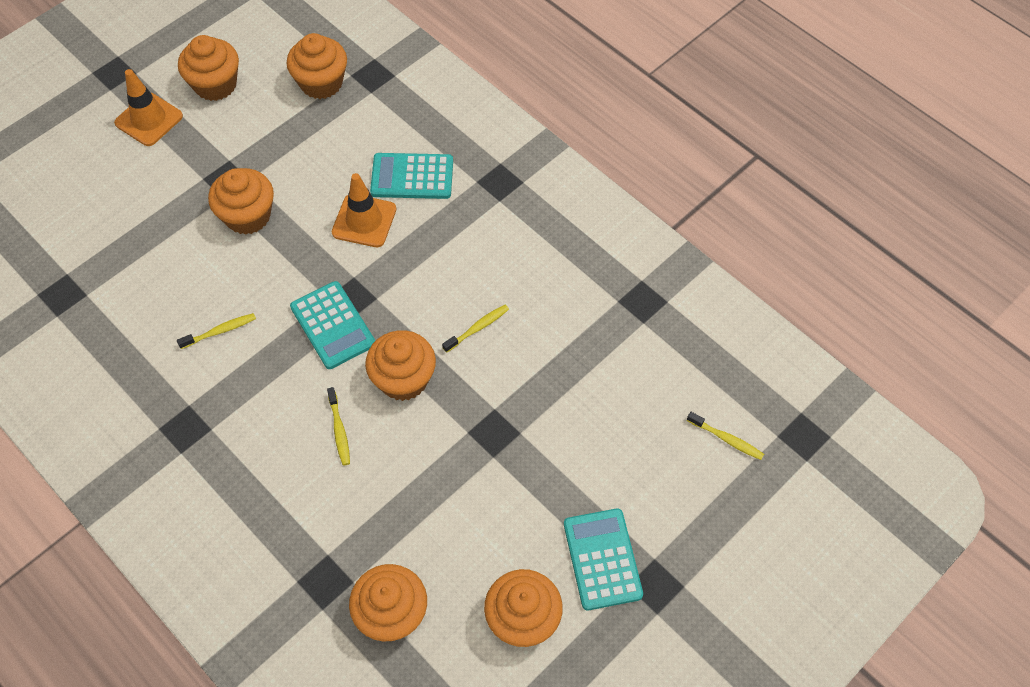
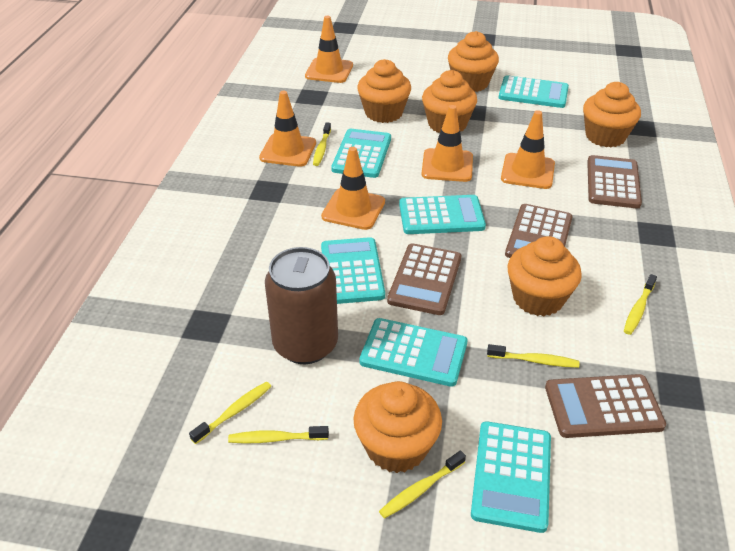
brown calculator: 0 -> 4
brown can: 0 -> 1
orange traffic cone: 2 -> 5
turquoise calculator: 3 -> 6
yellow toothbrush: 4 -> 6

